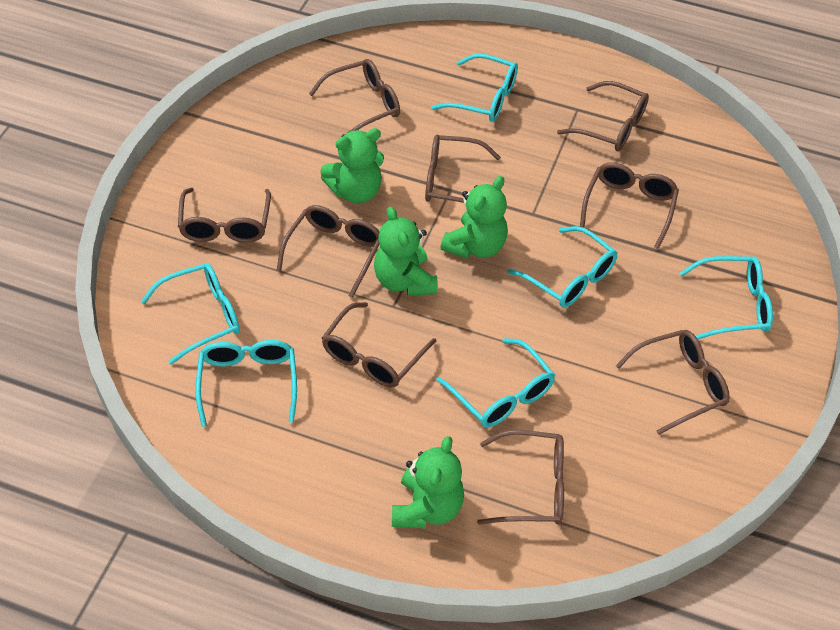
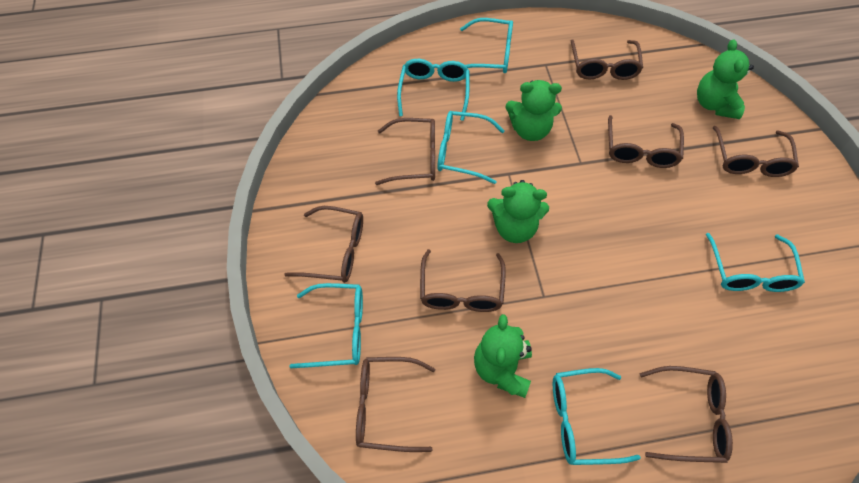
brown glasses: 9 -> 8

